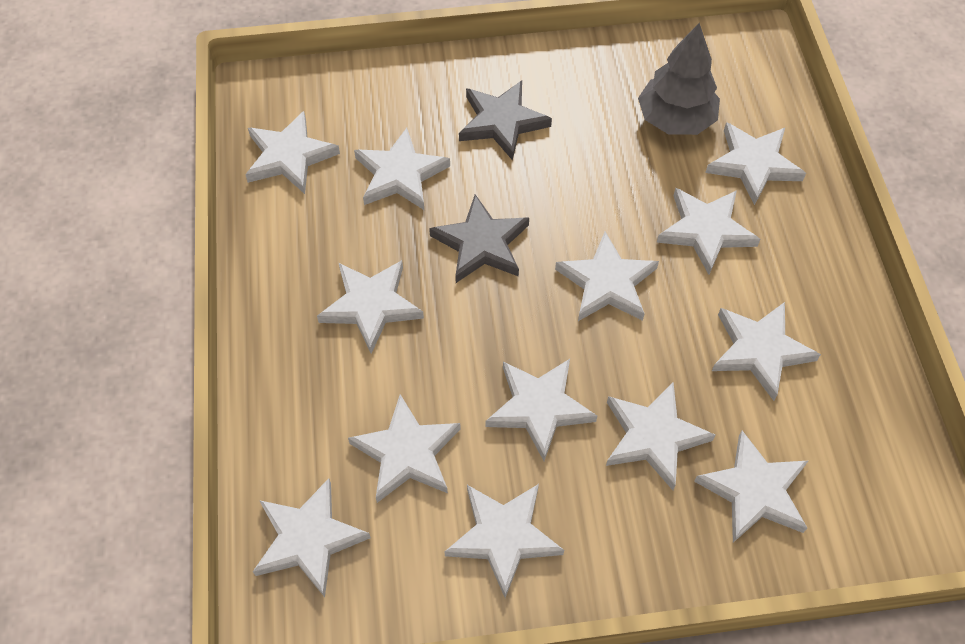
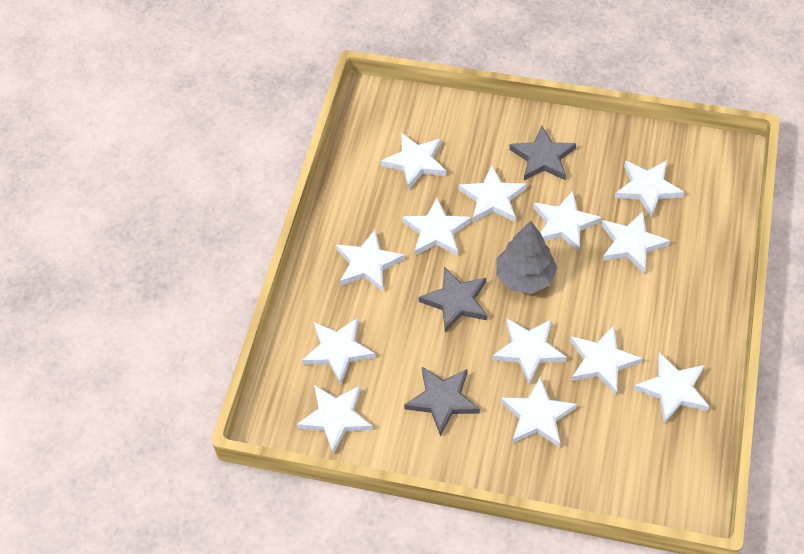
grey star: 2 -> 3

